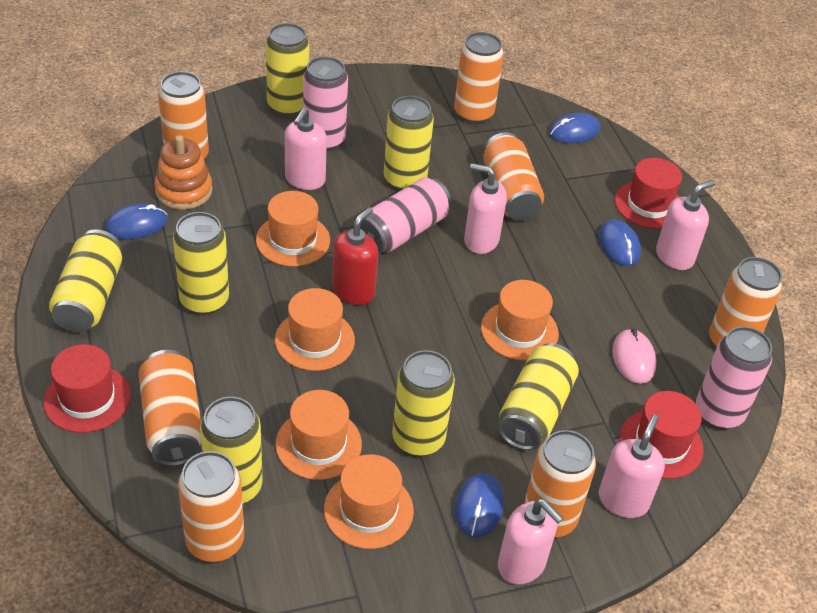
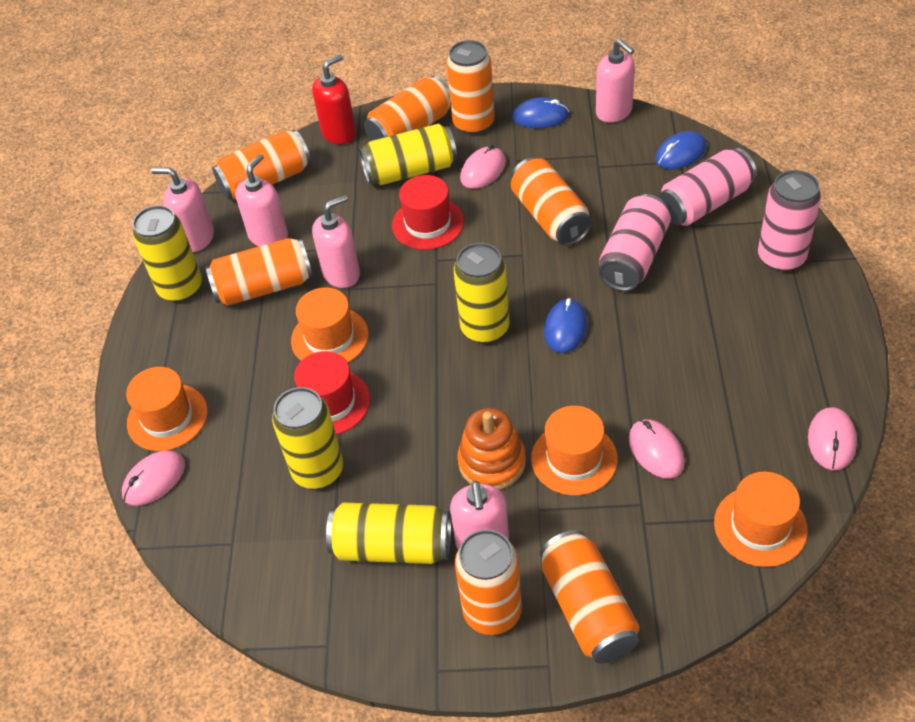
blue mouse: 4 -> 3
orange hat: 5 -> 4
pink mouse: 1 -> 4
red hat: 3 -> 2
yellow can: 7 -> 5

